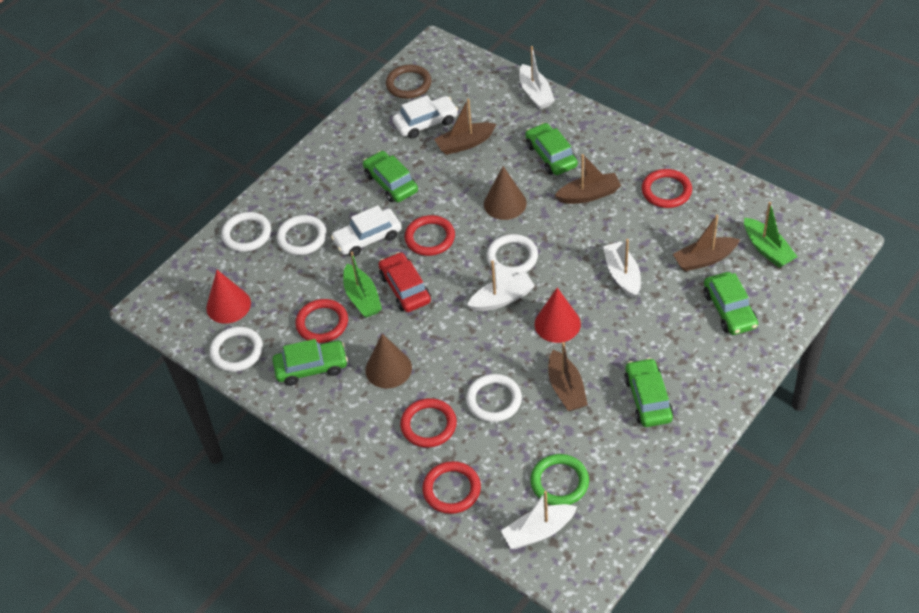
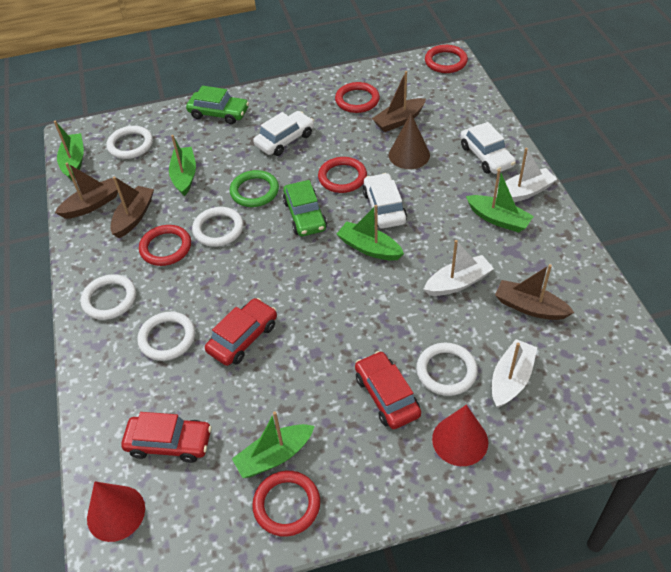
brown cone: 2 -> 1
brown ring: 1 -> 0
green boat: 2 -> 5
green car: 5 -> 2
red car: 1 -> 3
white boat: 4 -> 3
white car: 2 -> 3

